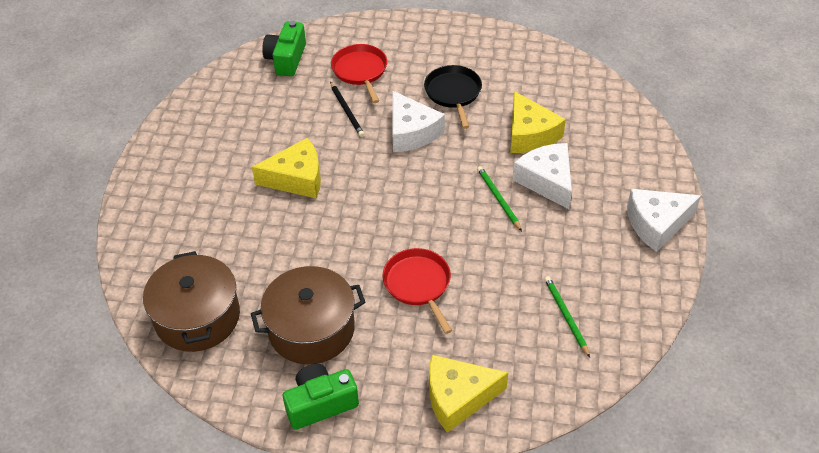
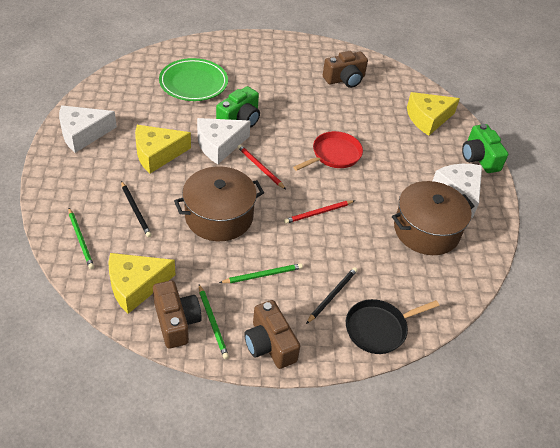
black pencil: 1 -> 2
brown camera: 0 -> 3
green pencil: 2 -> 3
green plate: 0 -> 1
red pan: 2 -> 1
red pencil: 0 -> 2

